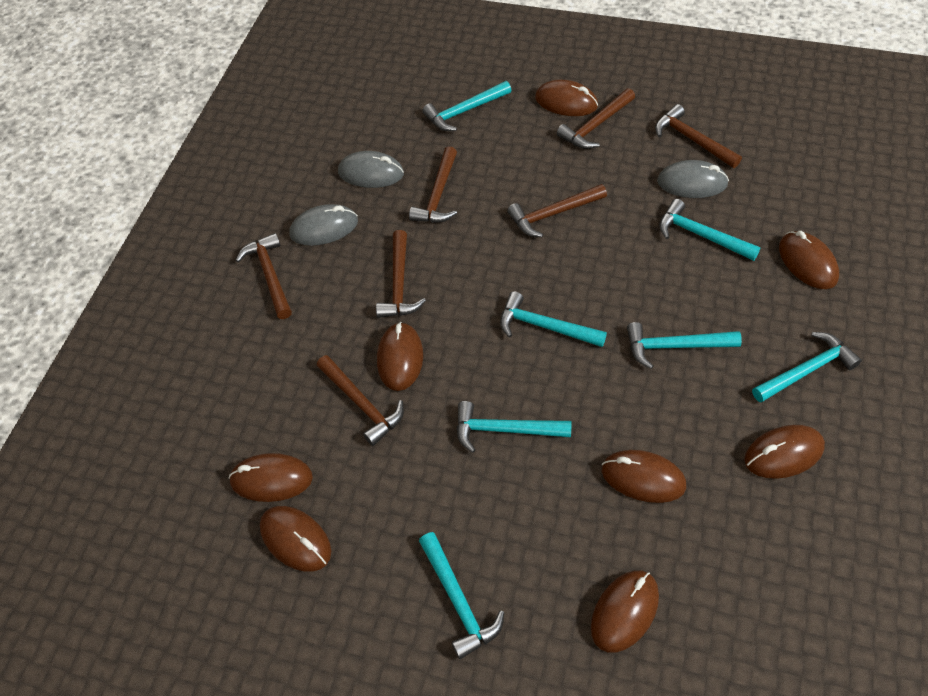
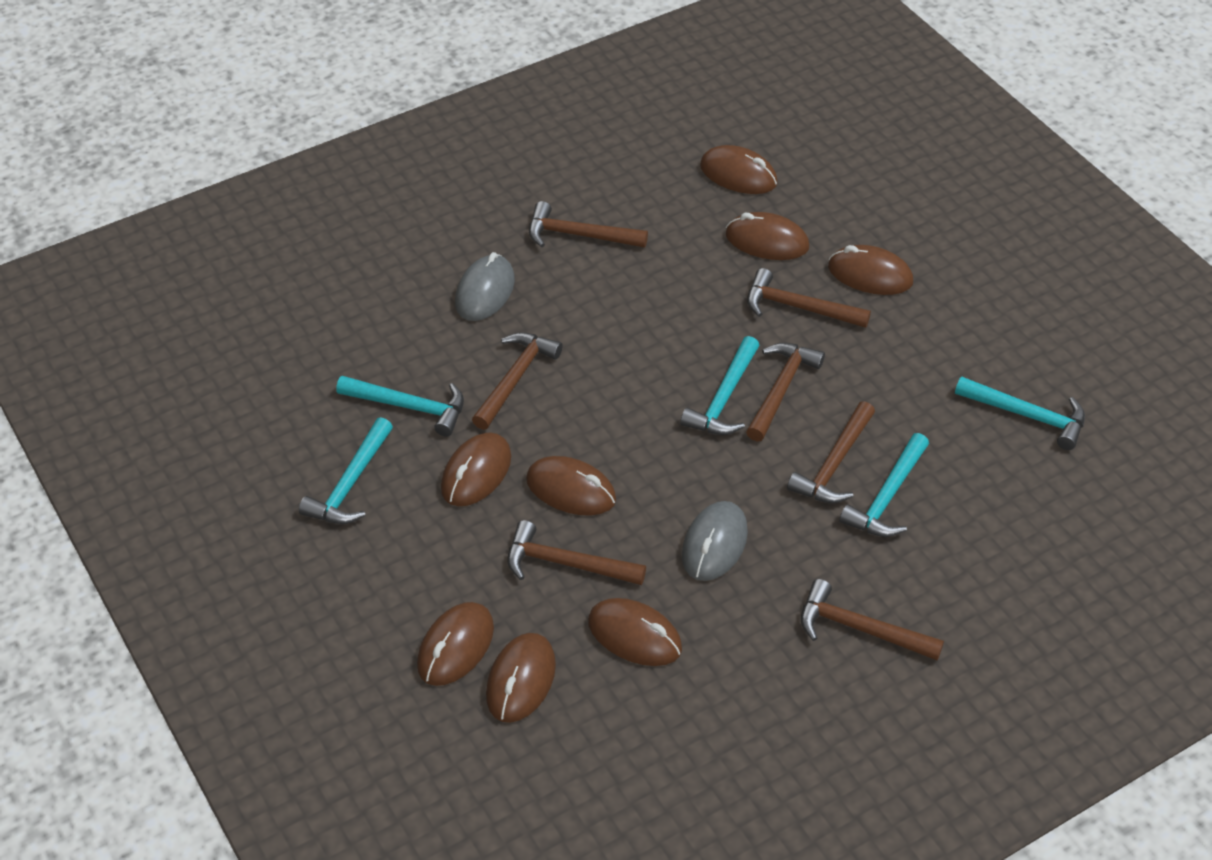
grey mouse: 3 -> 2
turquoise hammer: 7 -> 5

